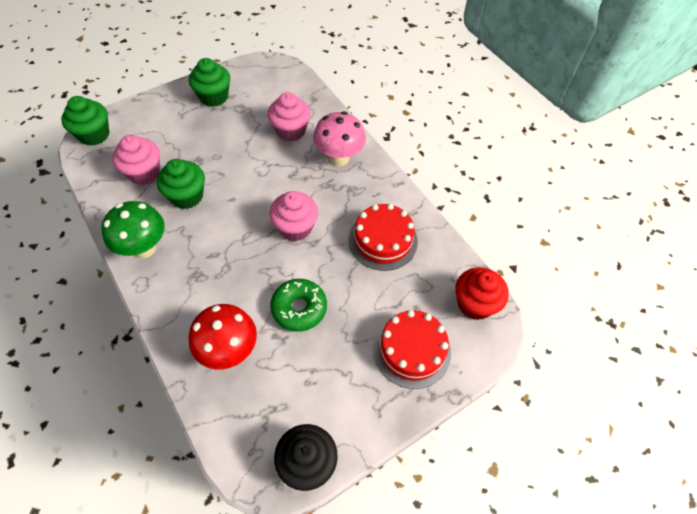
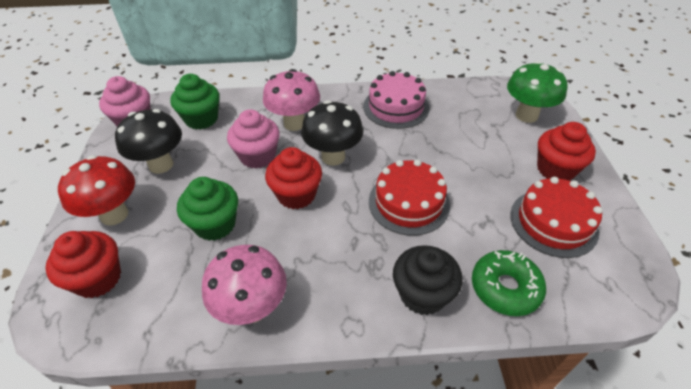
black mushroom: 0 -> 2
green cupcake: 3 -> 2
pink cake: 0 -> 1
pink cupcake: 3 -> 2
pink mushroom: 1 -> 2
red cupcake: 1 -> 3

